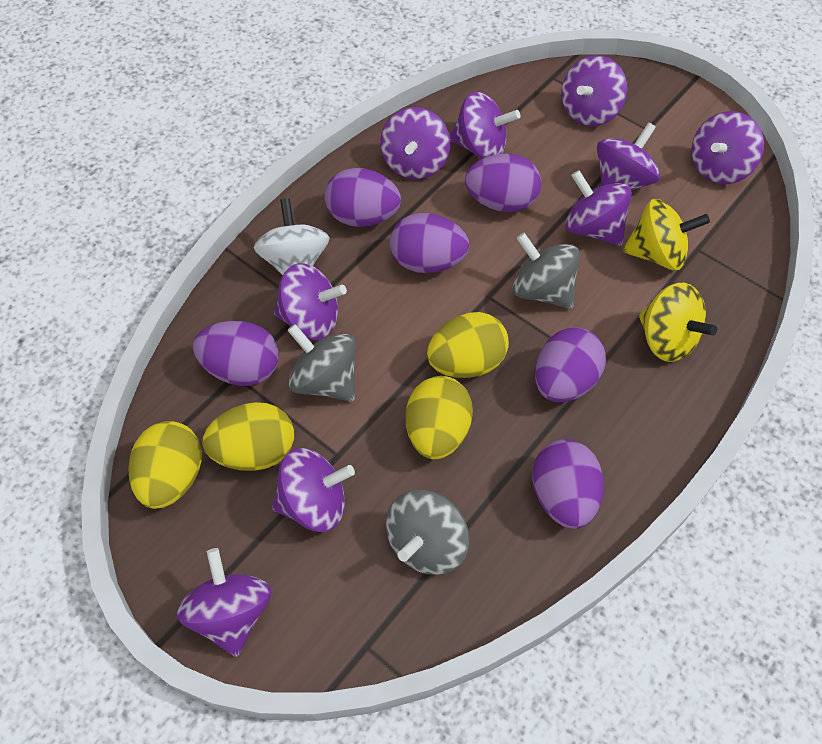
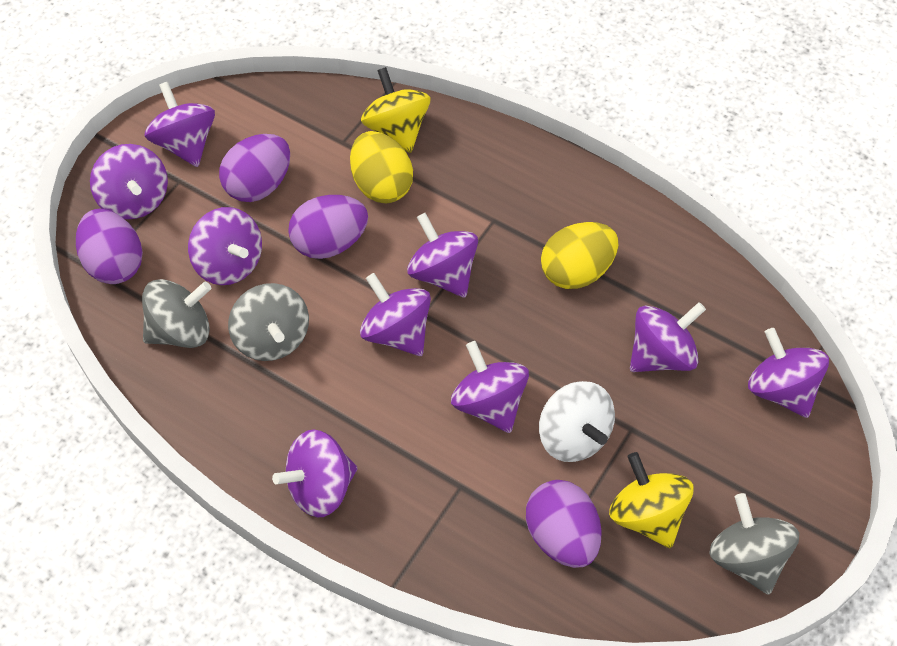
purple egg: 6 -> 4
yellow egg: 4 -> 2

